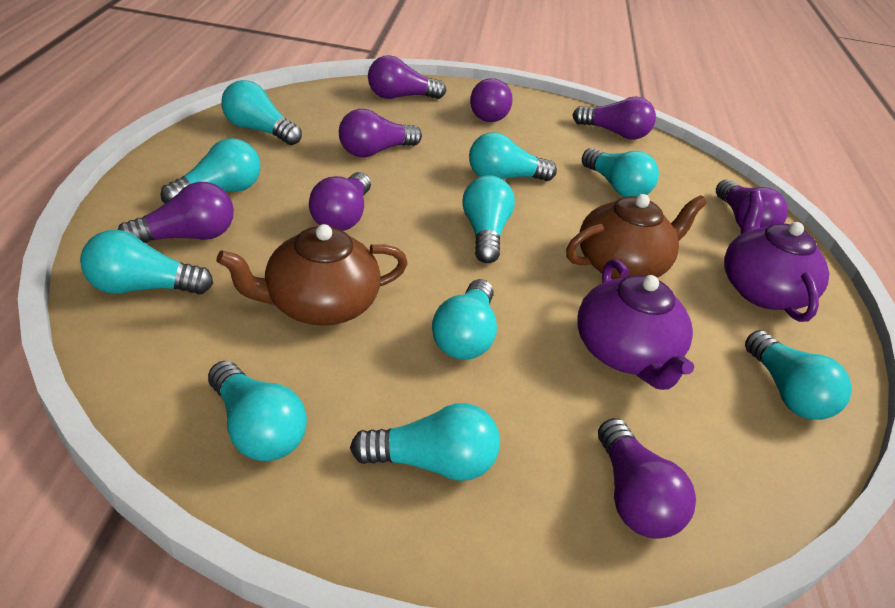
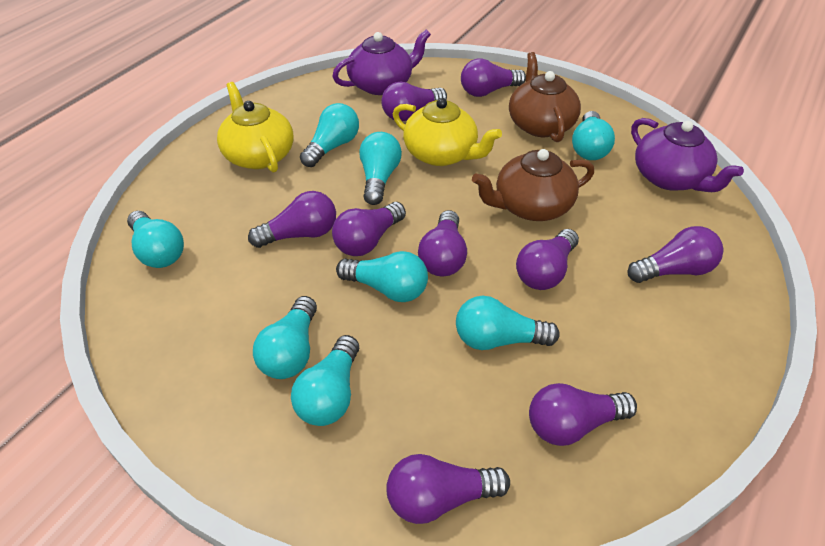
purple light bulb: 8 -> 9
turquoise light bulb: 10 -> 8
yellow teapot: 0 -> 2

